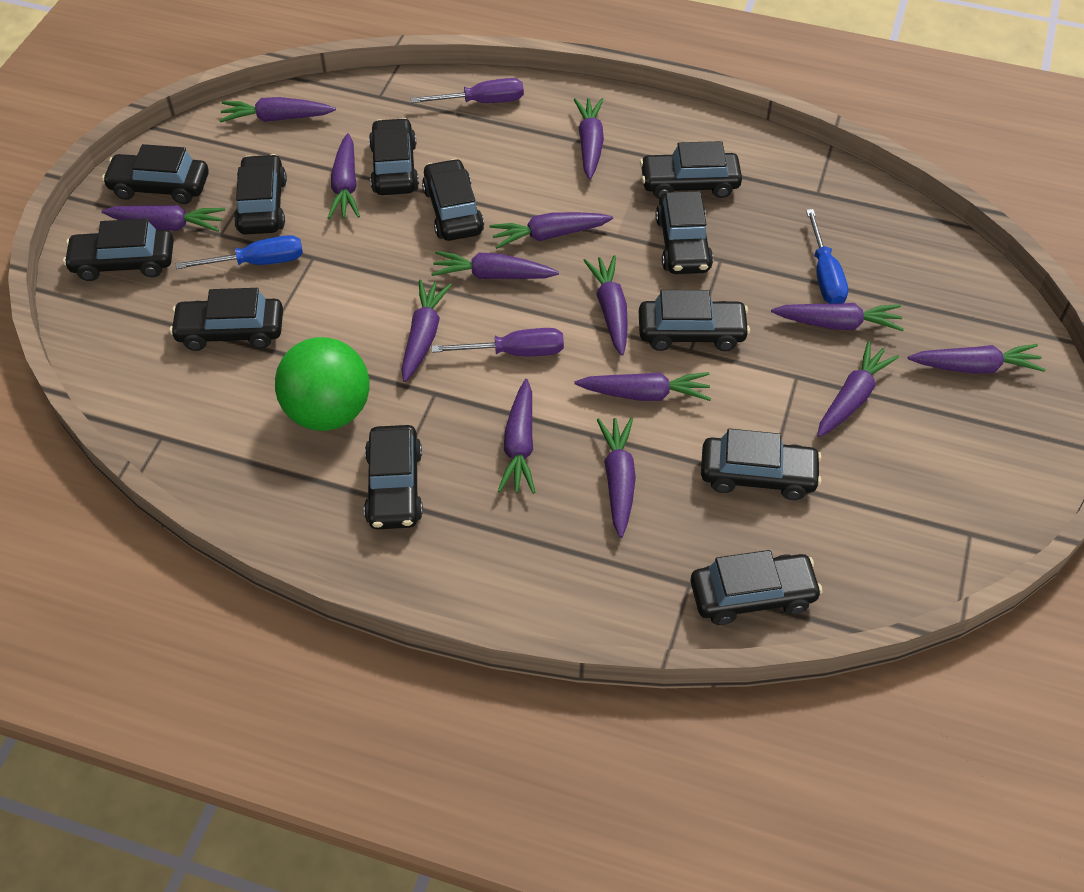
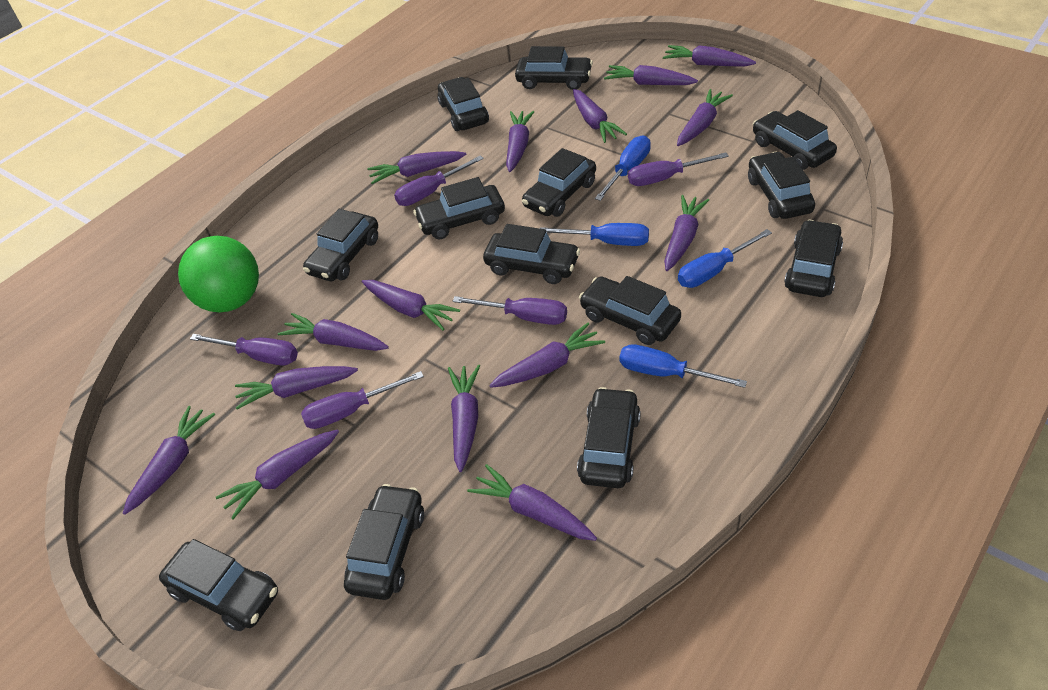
black car: 12 -> 13
blue screwdriver: 2 -> 4
purple carrot: 14 -> 15
purple screwdriver: 2 -> 5

